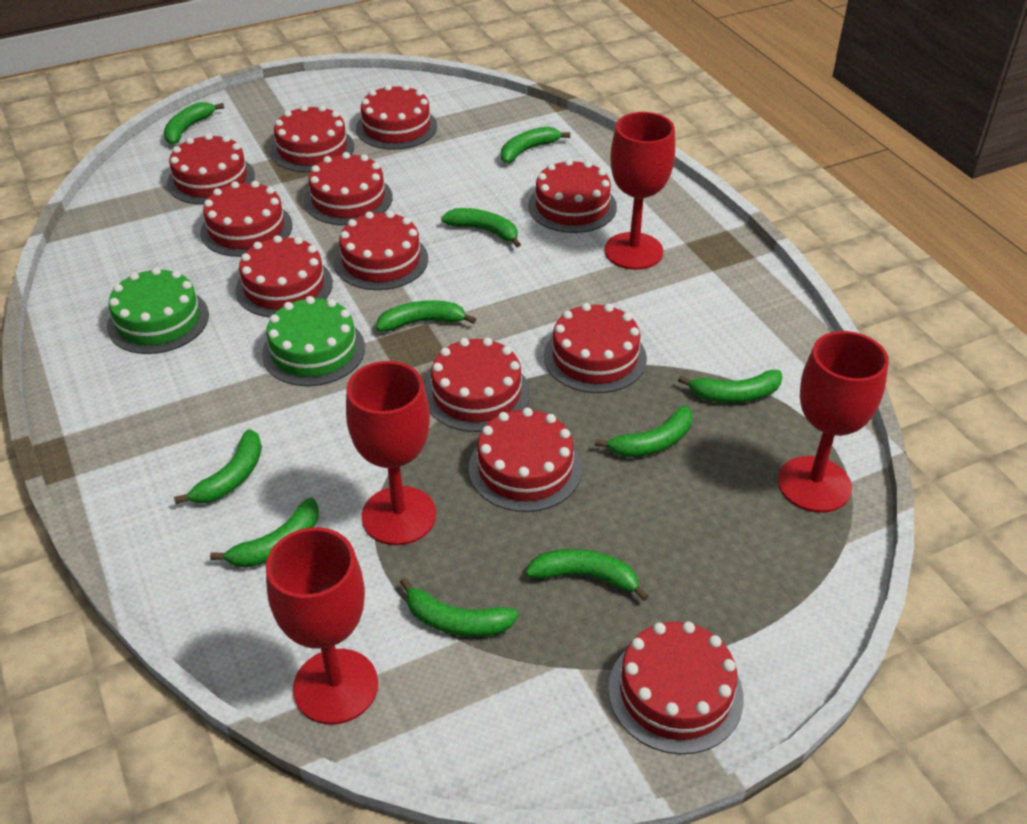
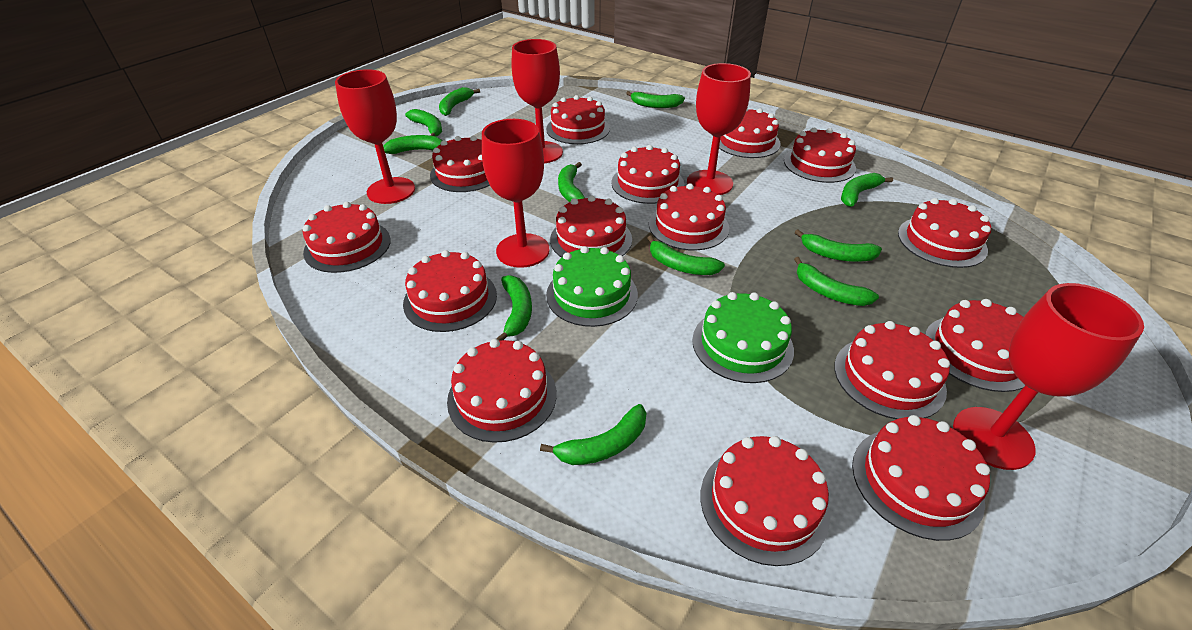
green banana: 10 -> 11
red cake: 12 -> 15
red goblet: 4 -> 5

